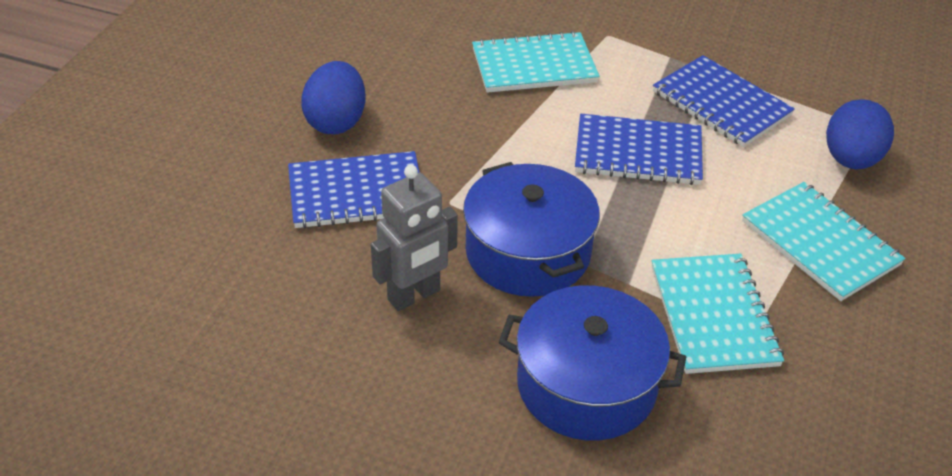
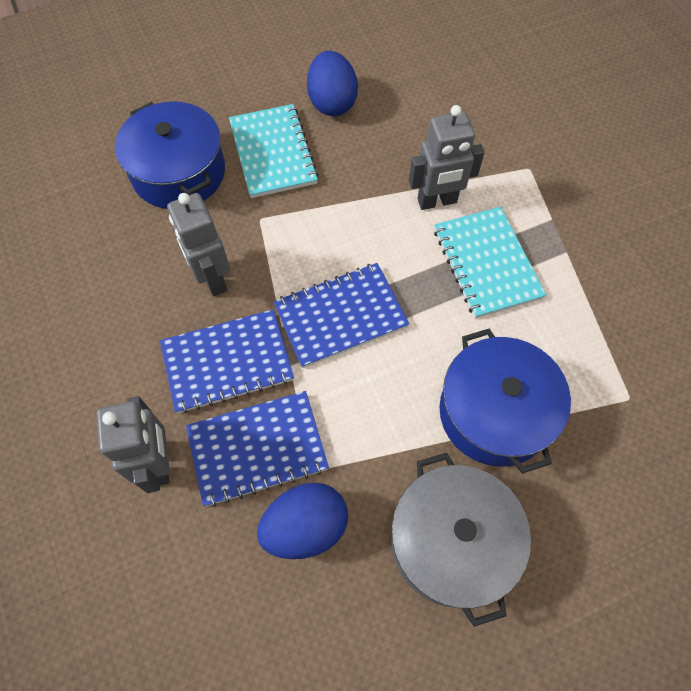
grey pot: 0 -> 1
grey robot: 1 -> 3
turquoise notebook: 3 -> 2

